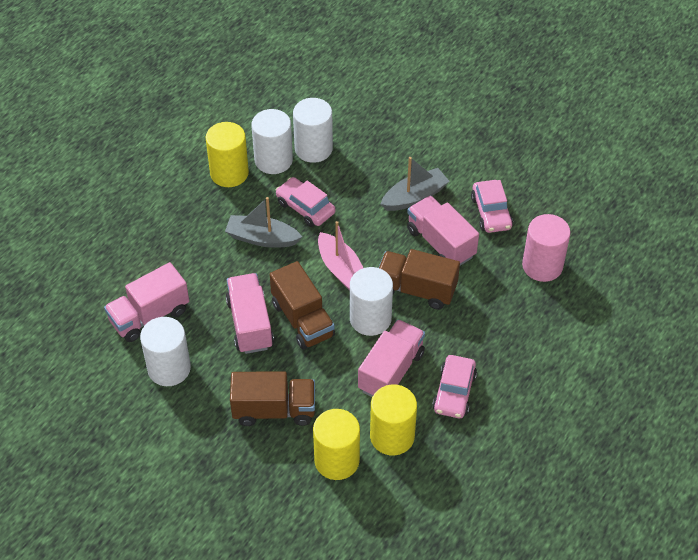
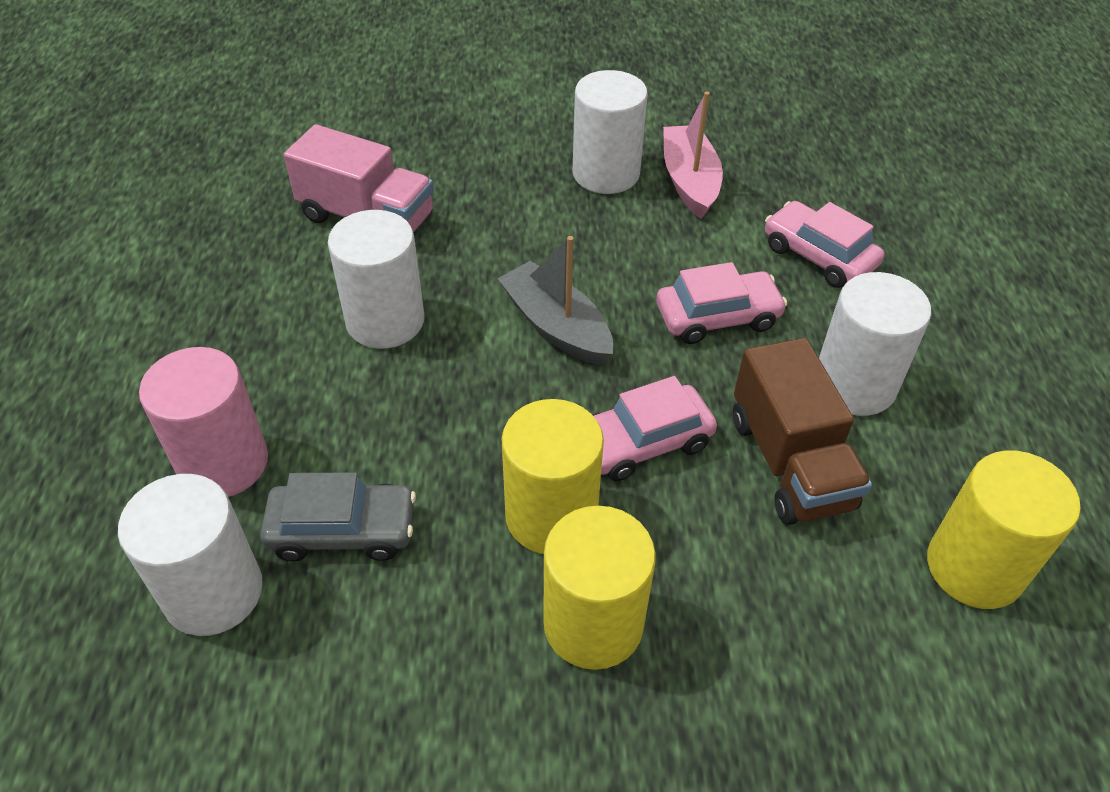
brown truck: 3 -> 1
grey boat: 2 -> 1
grey car: 0 -> 1
pink truck: 4 -> 1

